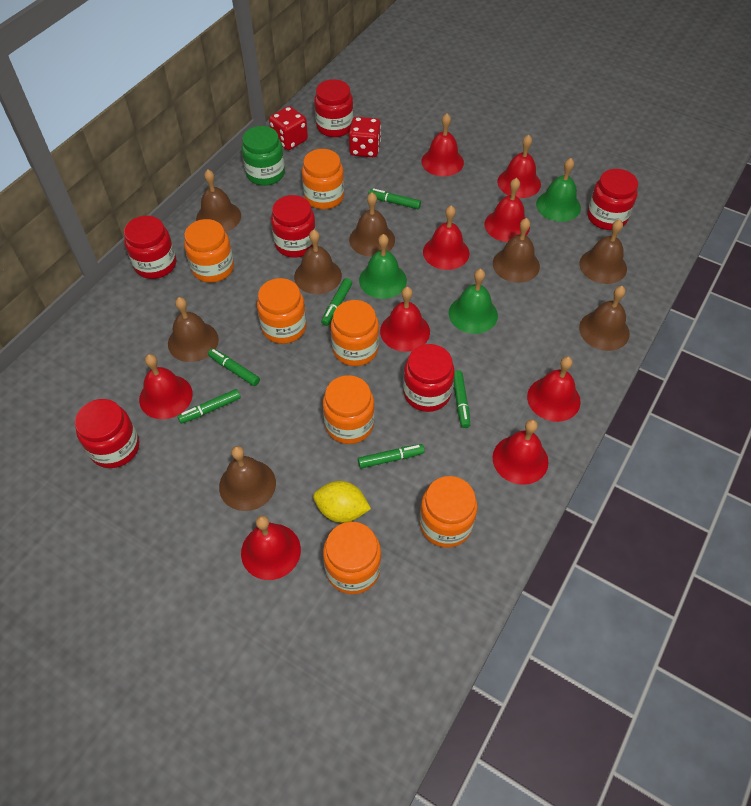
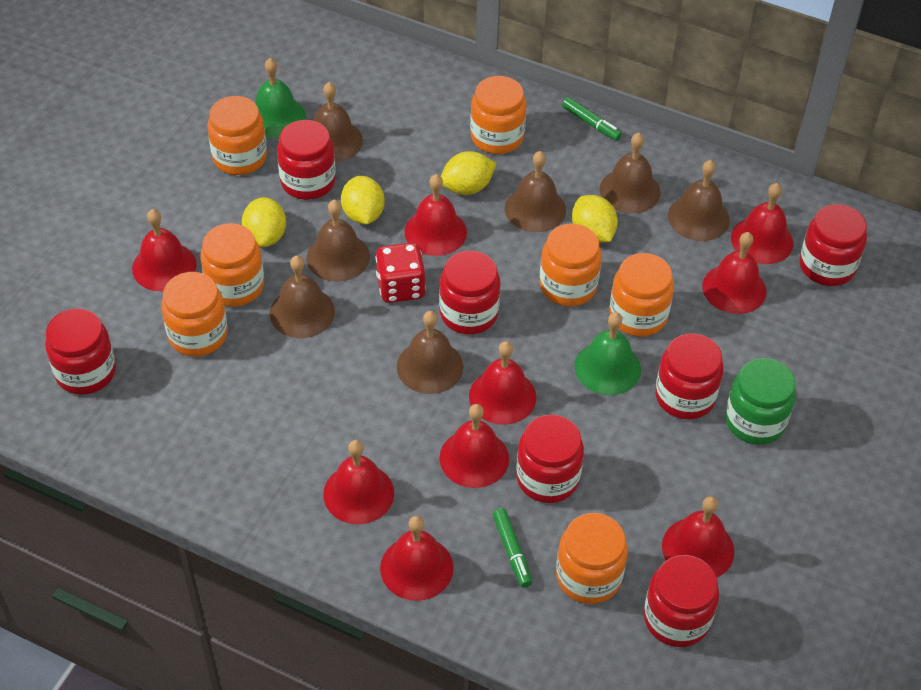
brown bell: 8 -> 7
green bell: 3 -> 2
green marker: 6 -> 2
red dice: 2 -> 1
red jar: 6 -> 7
yellow lemon: 1 -> 4

